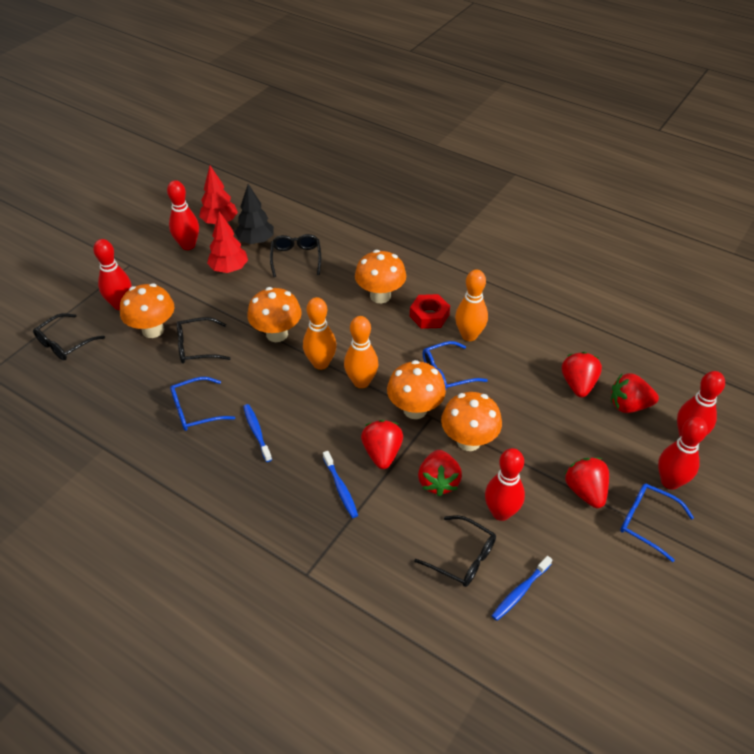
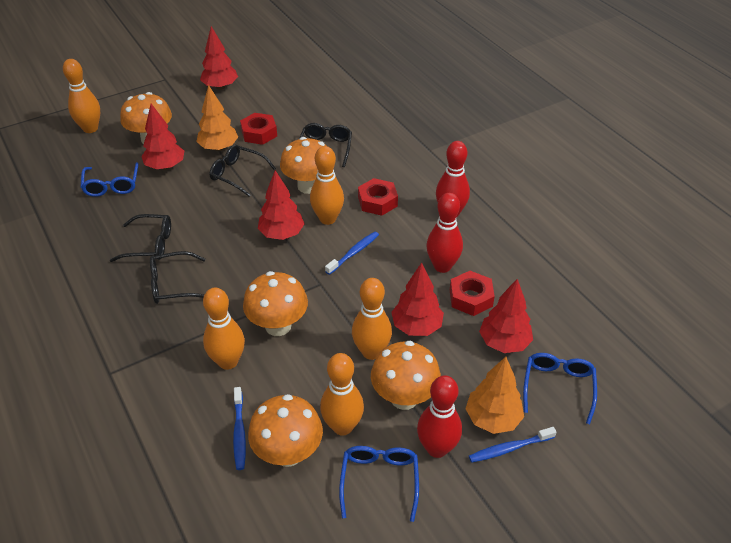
black tree: 1 -> 0
orange bowling pin: 3 -> 5
orange tree: 0 -> 2
red bowling pin: 5 -> 3
red nut: 1 -> 3
red strawberry: 5 -> 0
red tree: 2 -> 5

